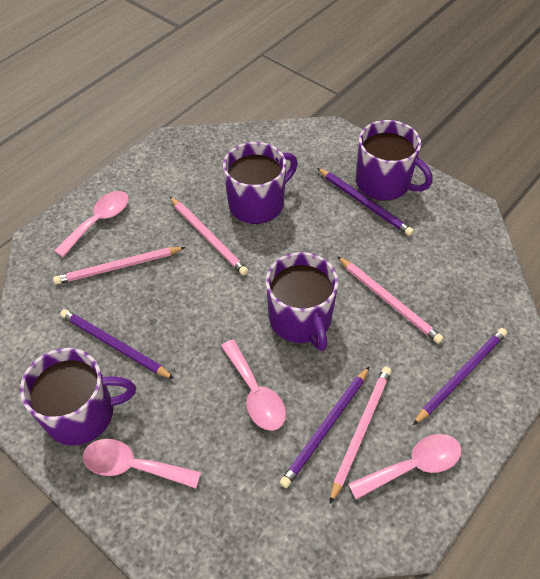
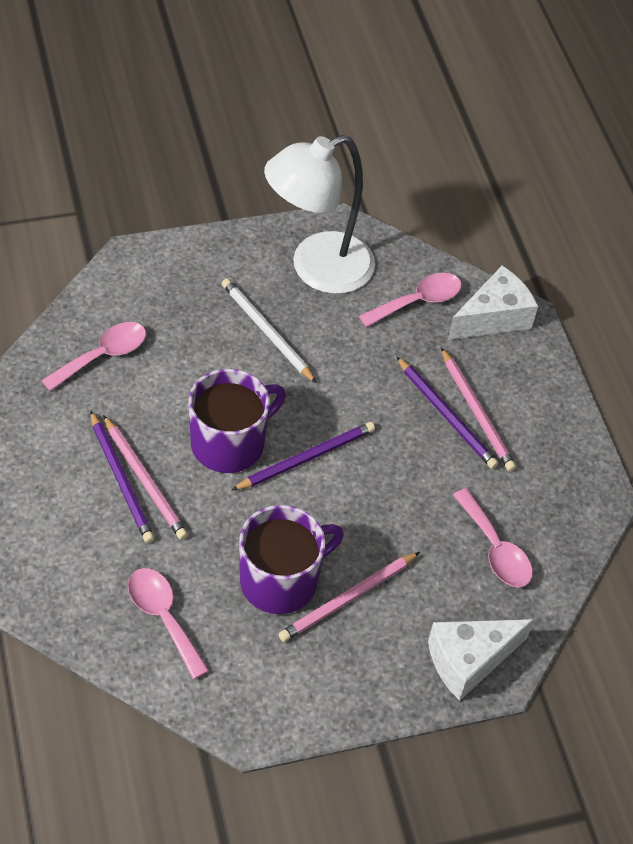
pink pencil: 4 -> 3
purple mug: 4 -> 2
purple pencil: 4 -> 3
white cheese: 0 -> 2
white lamp: 0 -> 1
white pencil: 0 -> 1

